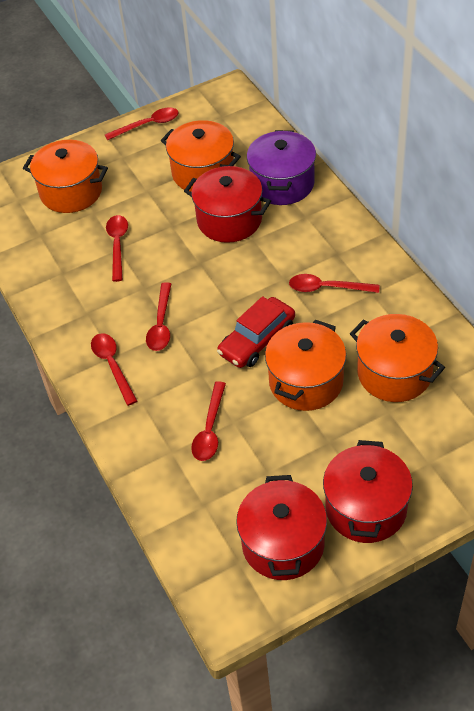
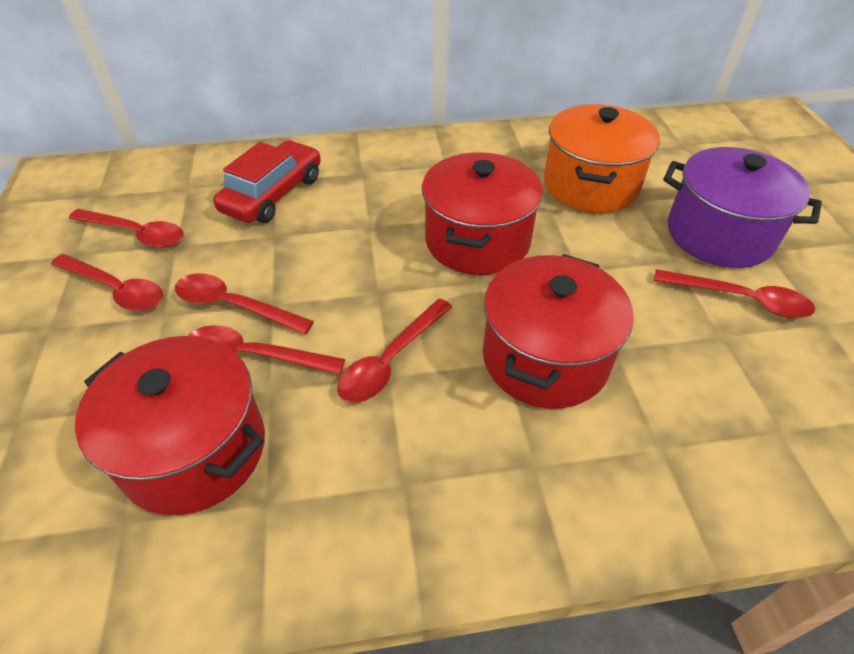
orange pot: 4 -> 1

